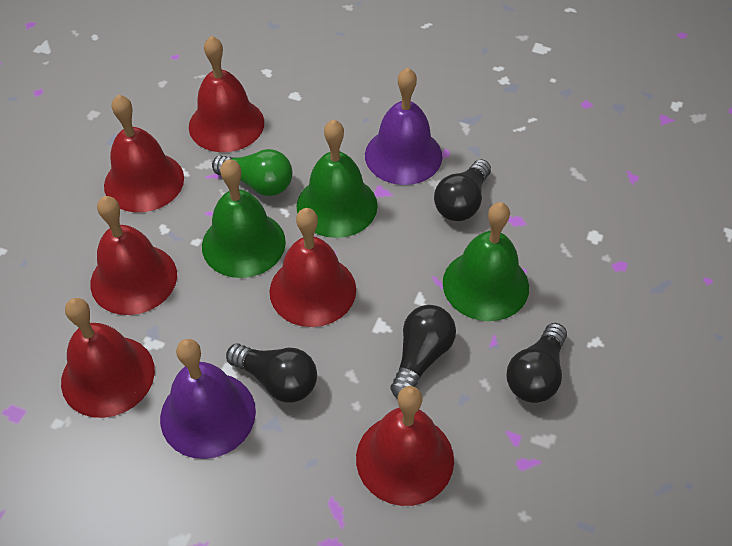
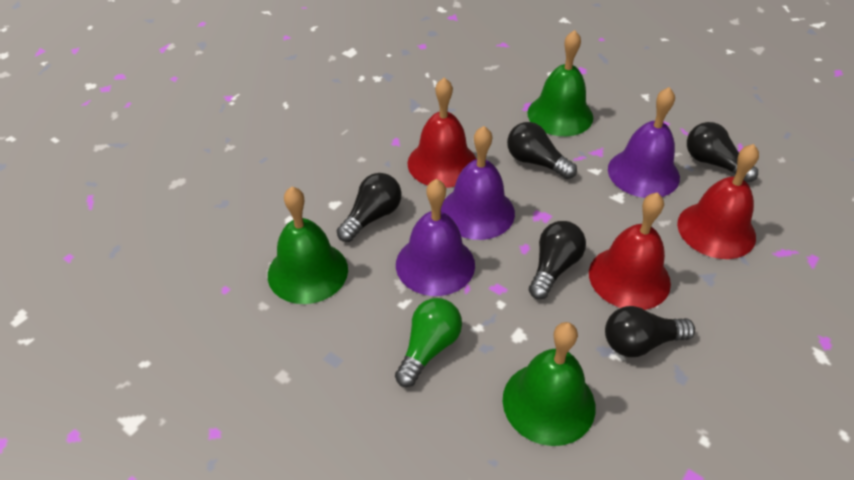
black light bulb: 4 -> 5
purple bell: 2 -> 3
red bell: 6 -> 3

